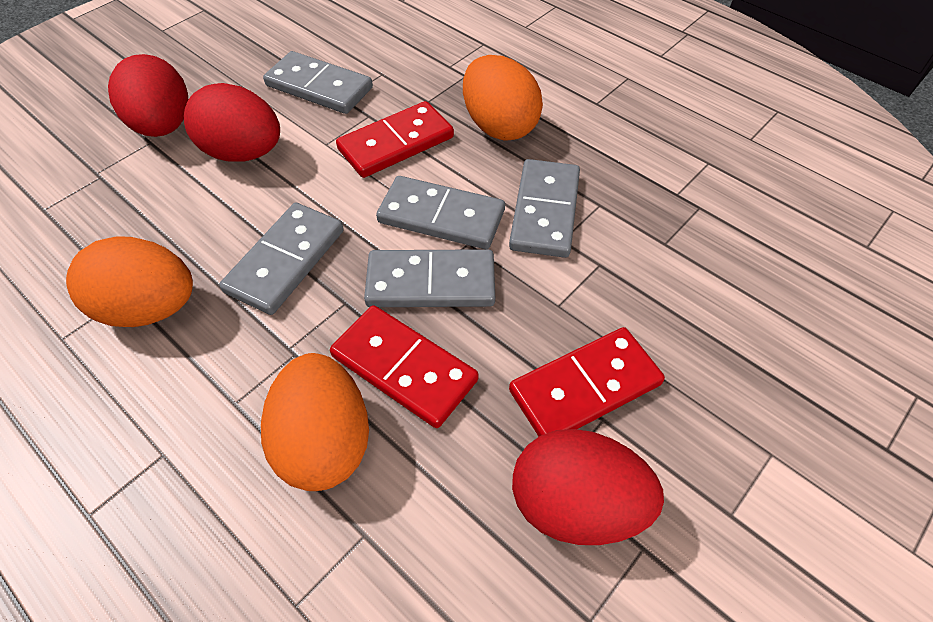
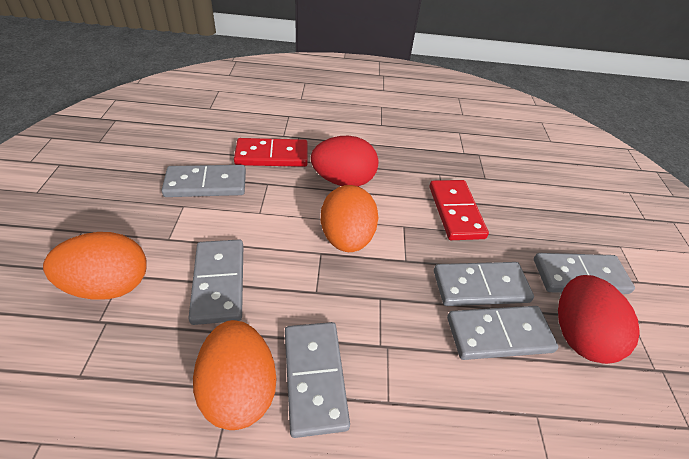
grey domino: 5 -> 6
red domino: 3 -> 2
red egg: 3 -> 2

